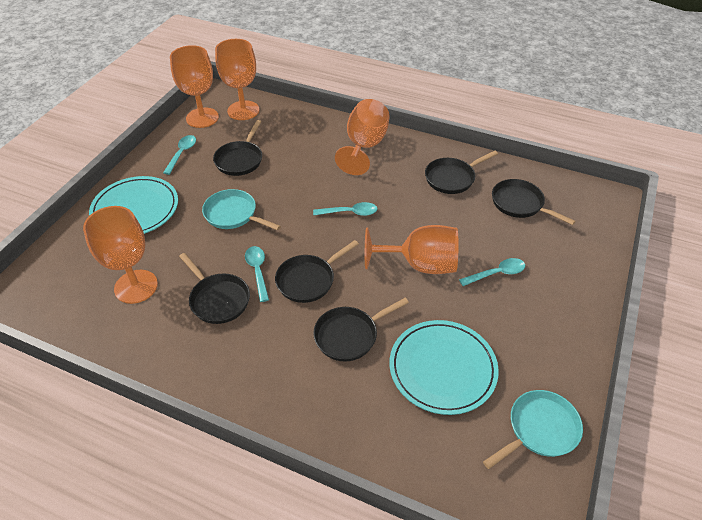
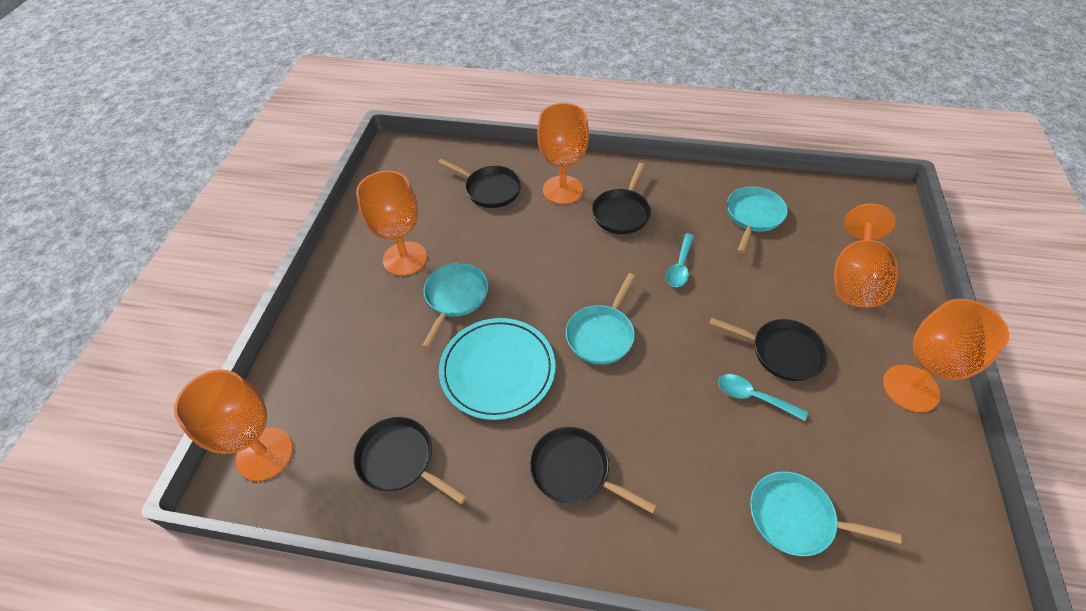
black pan: 6 -> 5
turquoise pan: 2 -> 4
turquoise plate: 2 -> 1
turquoise spoon: 4 -> 2

